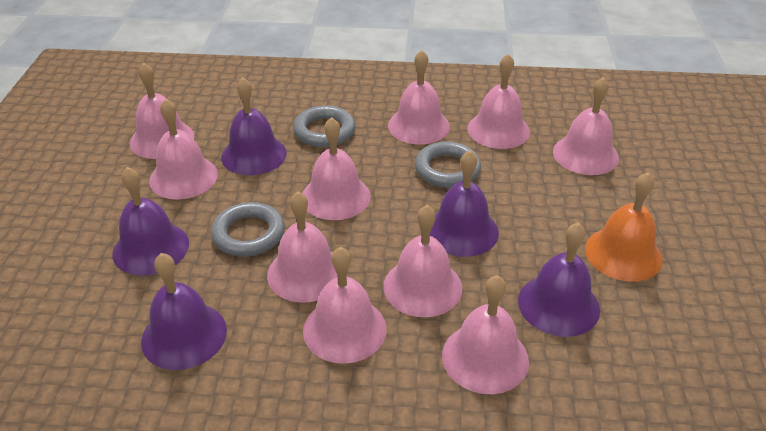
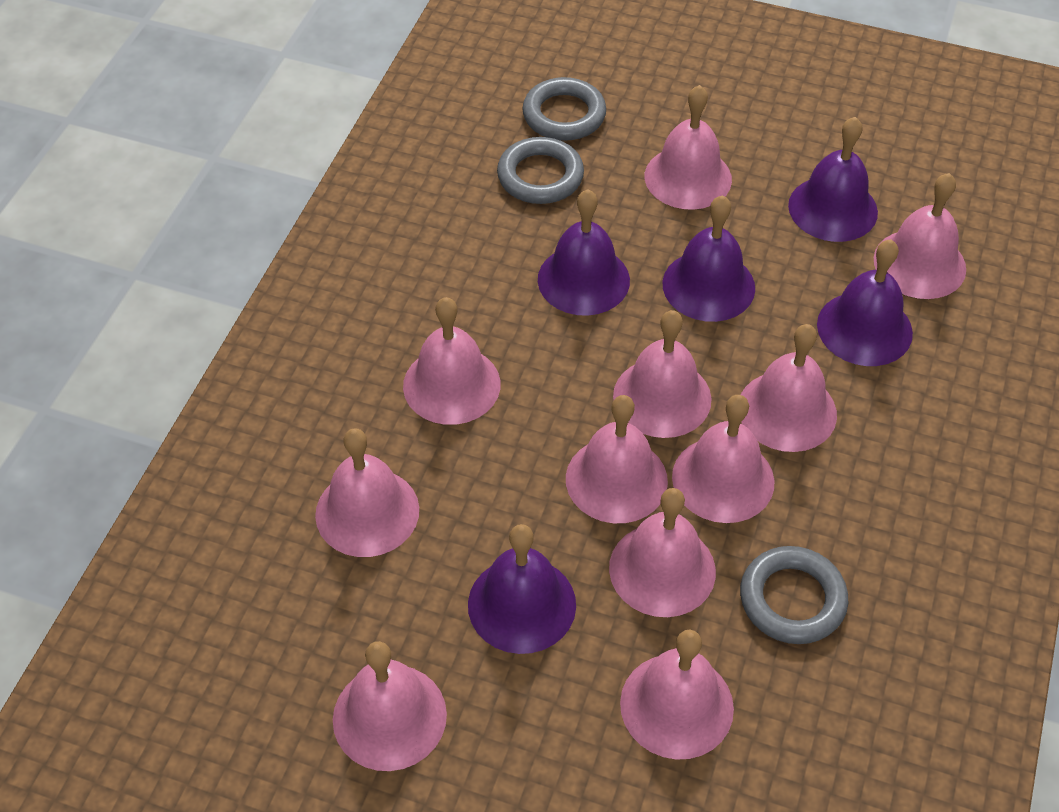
orange bell: 1 -> 0
pink bell: 10 -> 11

